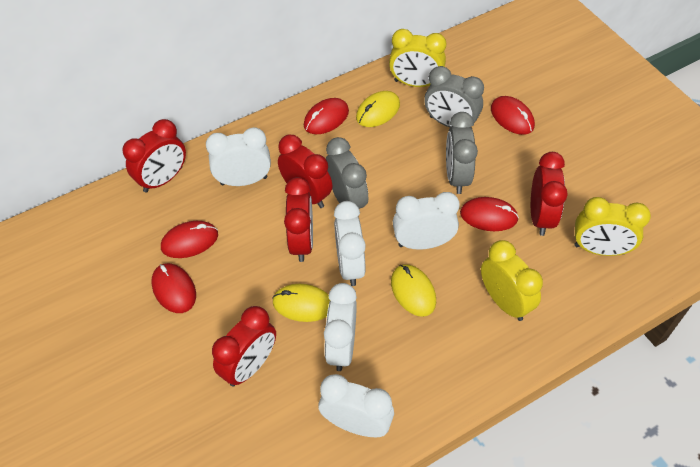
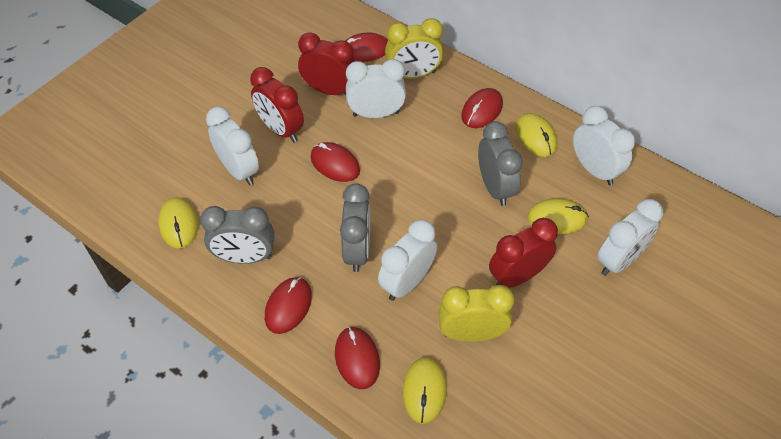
red clock: 5 -> 3
yellow clock: 3 -> 2
yellow mouse: 3 -> 4

